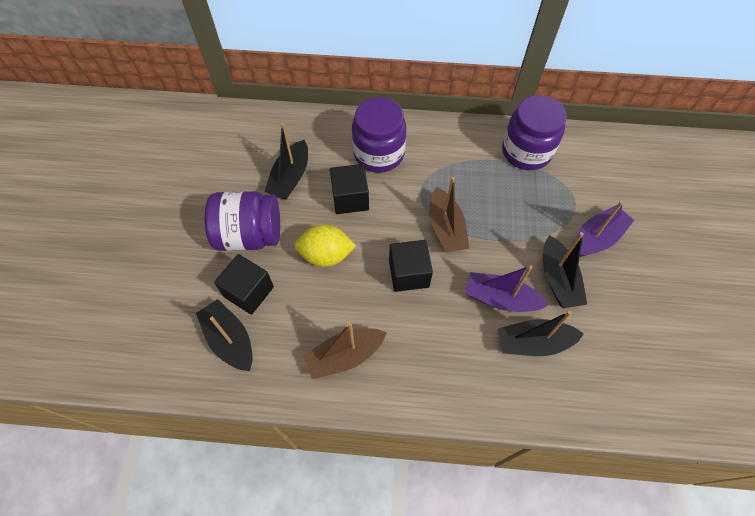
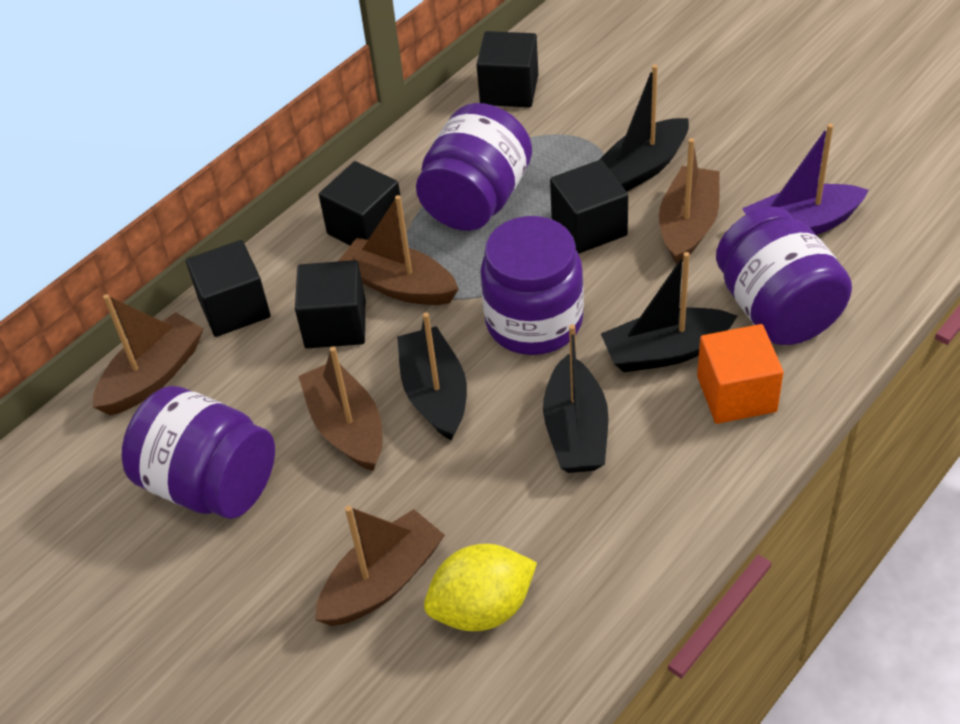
black cube: 3 -> 5
brown boat: 2 -> 5
orange cube: 0 -> 1
purple boat: 2 -> 1
purple jar: 3 -> 4

